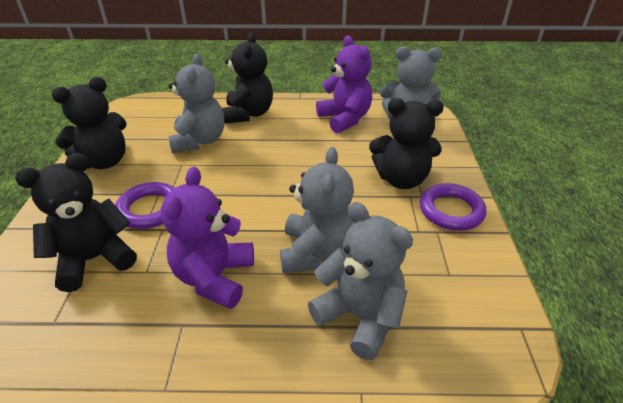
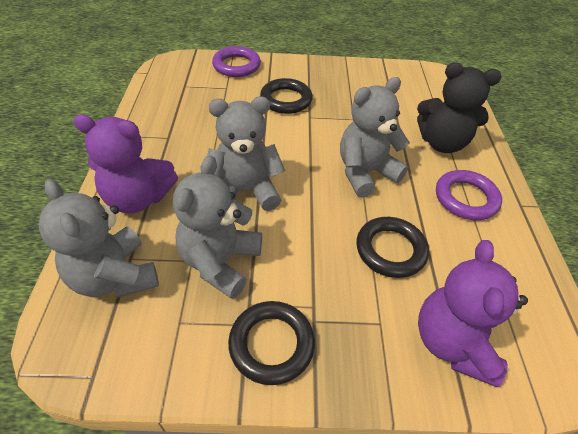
black ring: 0 -> 3
black teddy bear: 4 -> 1

